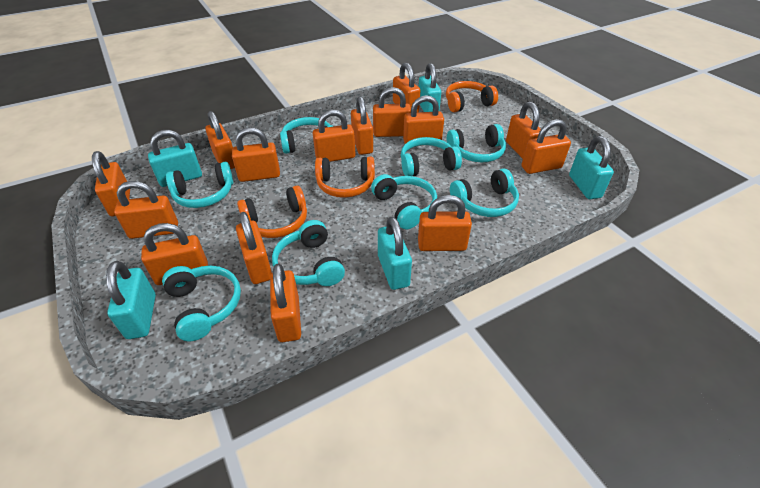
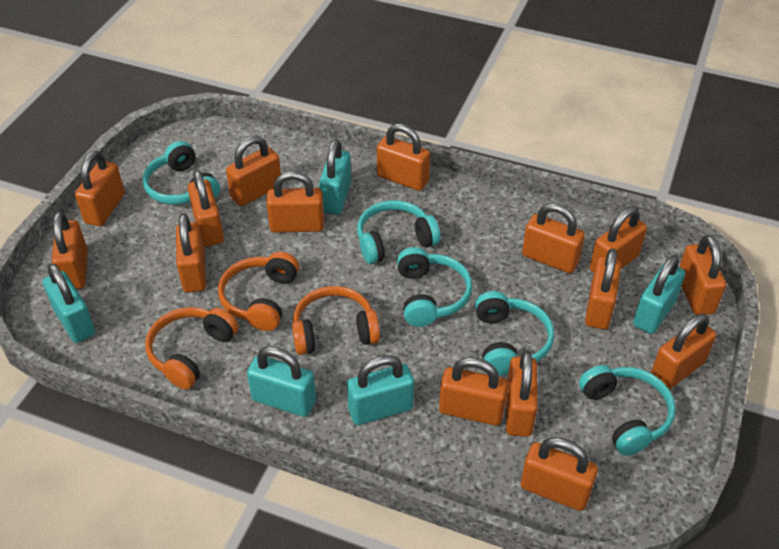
turquoise headphones: 8 -> 5

